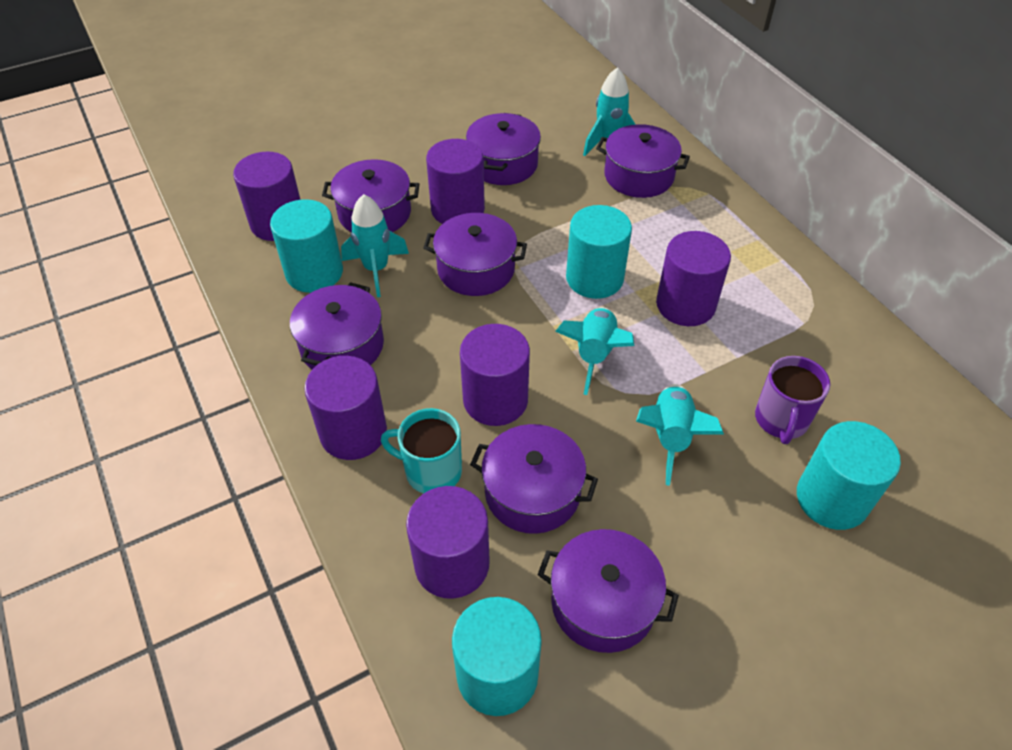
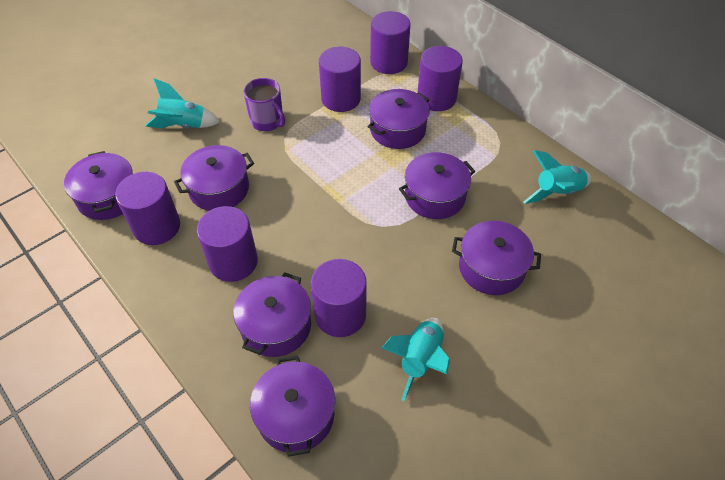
turquoise cylinder: 4 -> 0
turquoise mug: 1 -> 0
turquoise rocket: 4 -> 3

